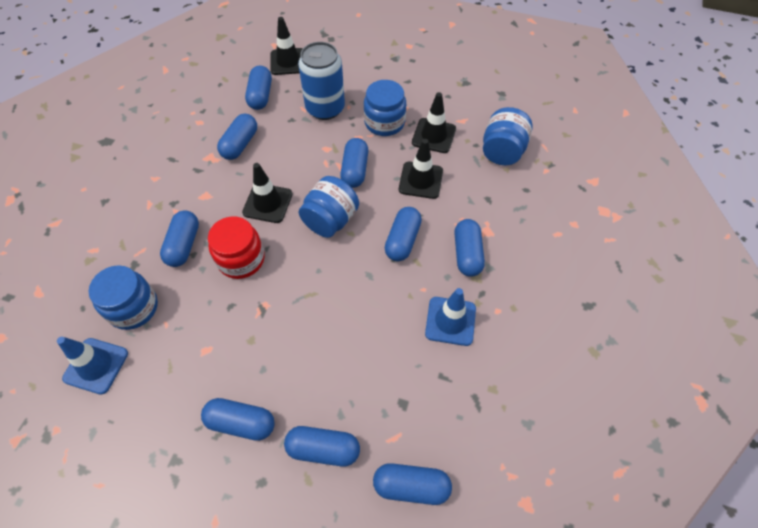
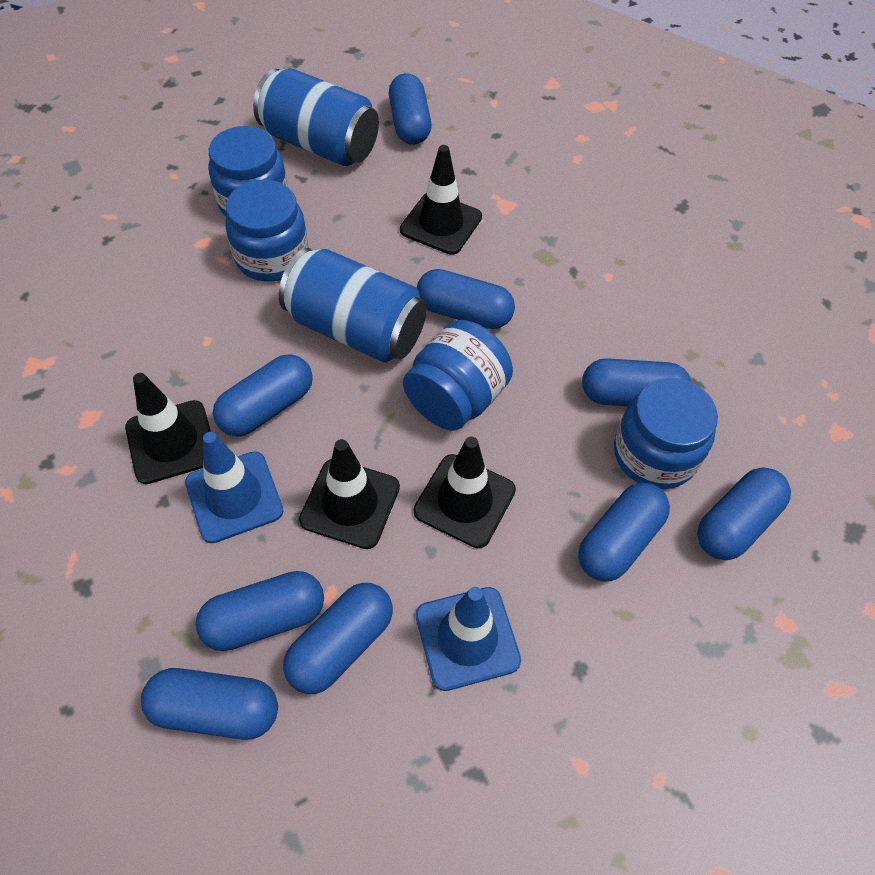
blue can: 1 -> 2
red jar: 1 -> 0

